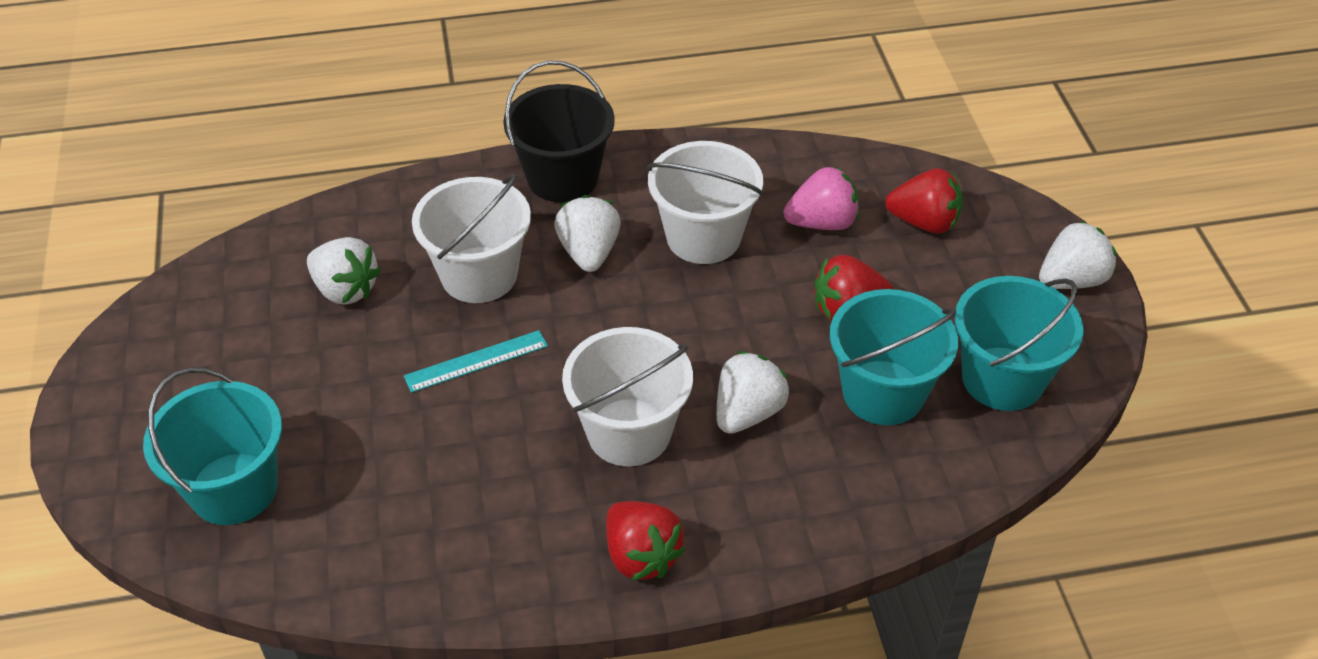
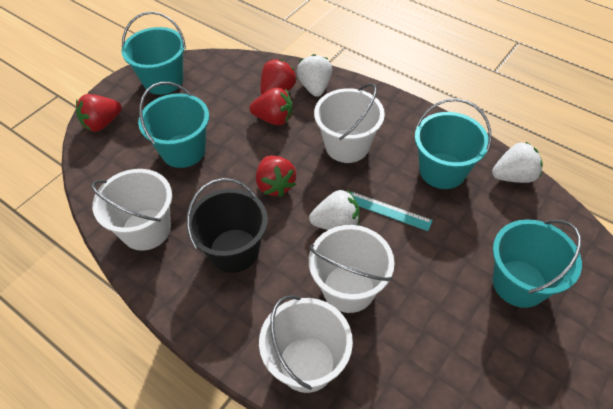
pink strawberry: 1 -> 0
red strawberry: 3 -> 4
turquoise bucket: 3 -> 4
white bucket: 3 -> 4
white strawberry: 4 -> 3

